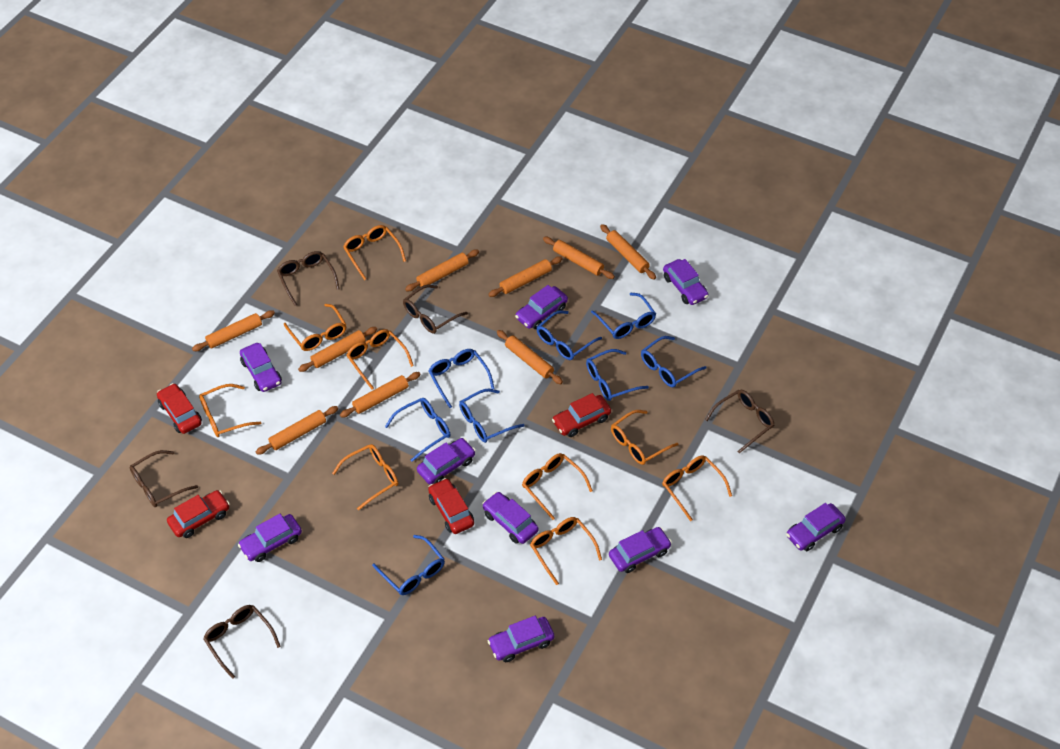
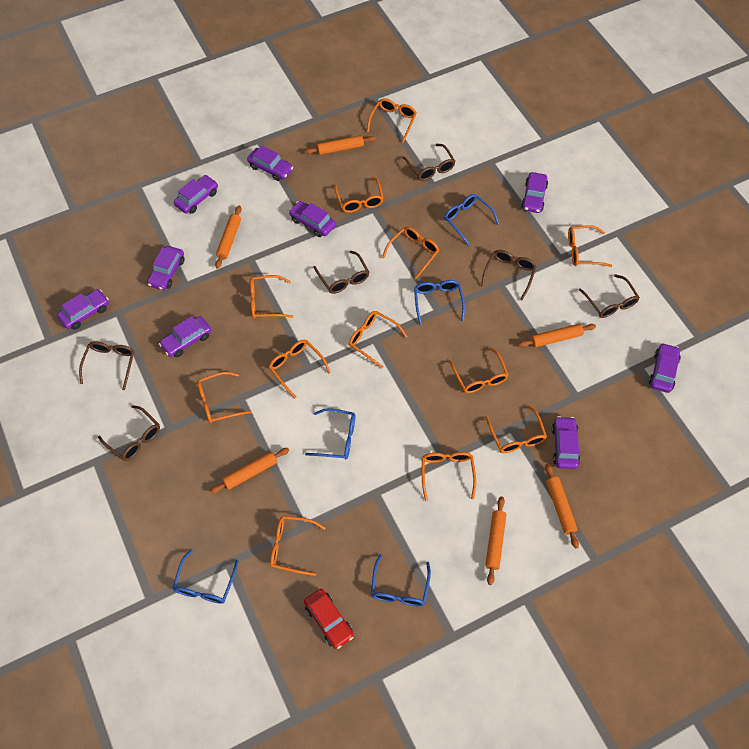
blue glasses: 8 -> 5
brown glasses: 5 -> 6
orange glasses: 9 -> 12
orange rolling pin: 9 -> 6
red car: 4 -> 1

